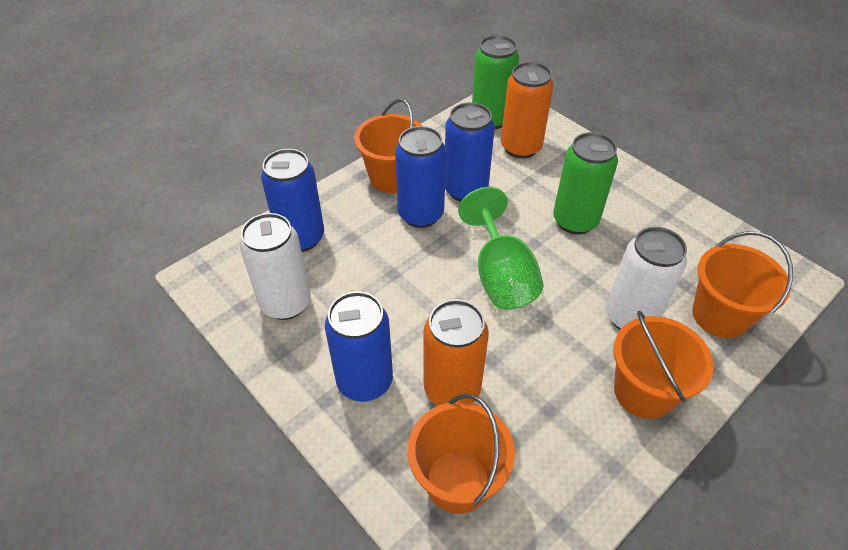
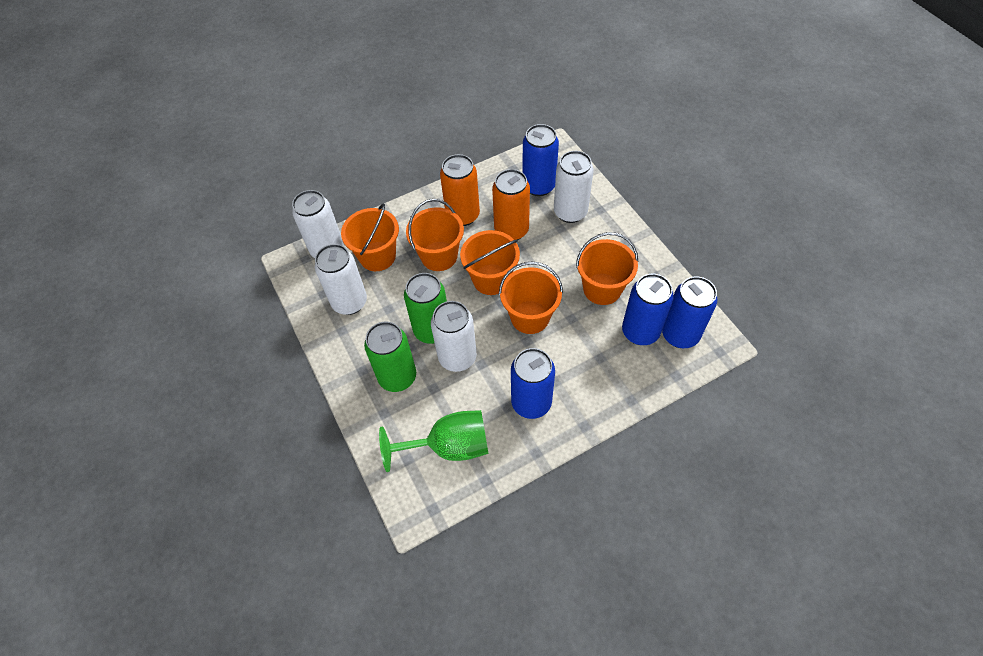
orange bucket: 4 -> 5
white can: 2 -> 4

